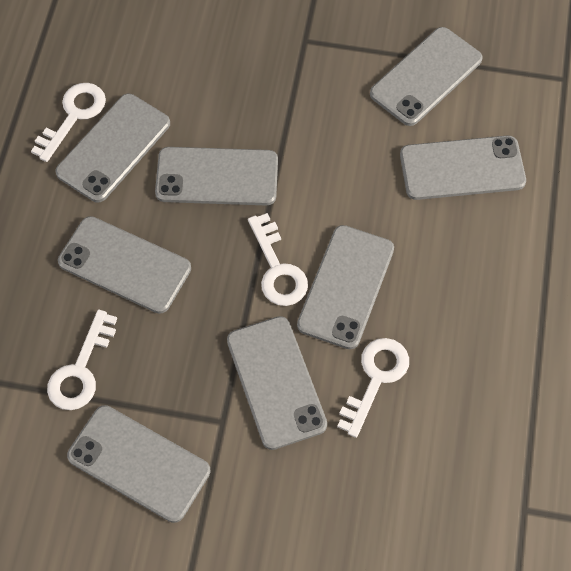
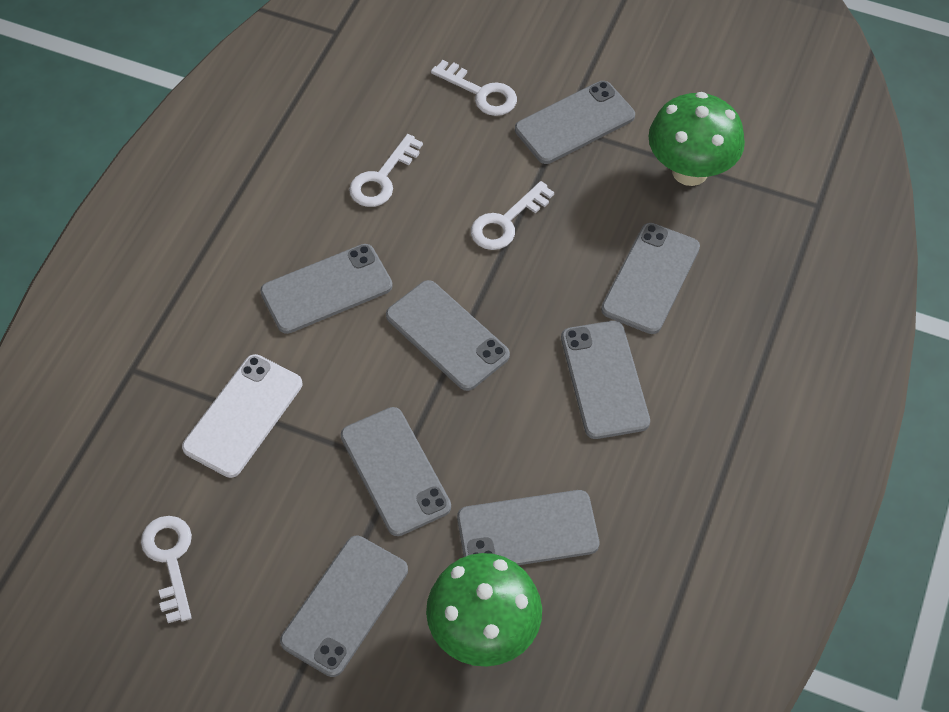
green mushroom: 0 -> 2
white phone: 0 -> 1

